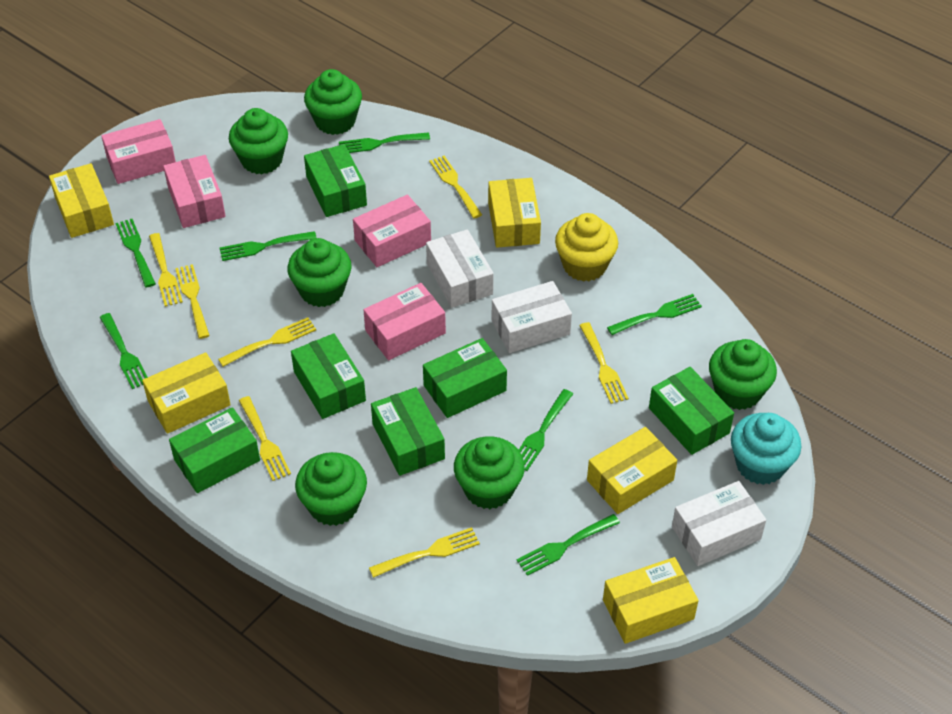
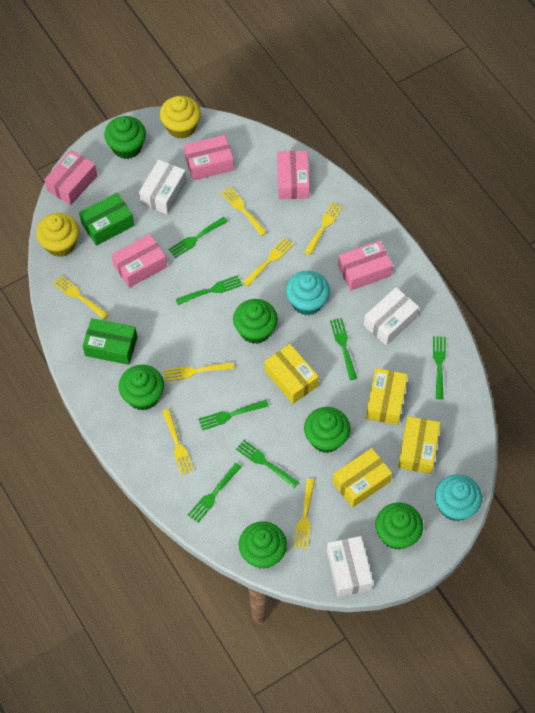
green box: 6 -> 2
pink box: 4 -> 5
turquoise cupcake: 1 -> 2
yellow box: 5 -> 4
yellow cupcake: 1 -> 2

